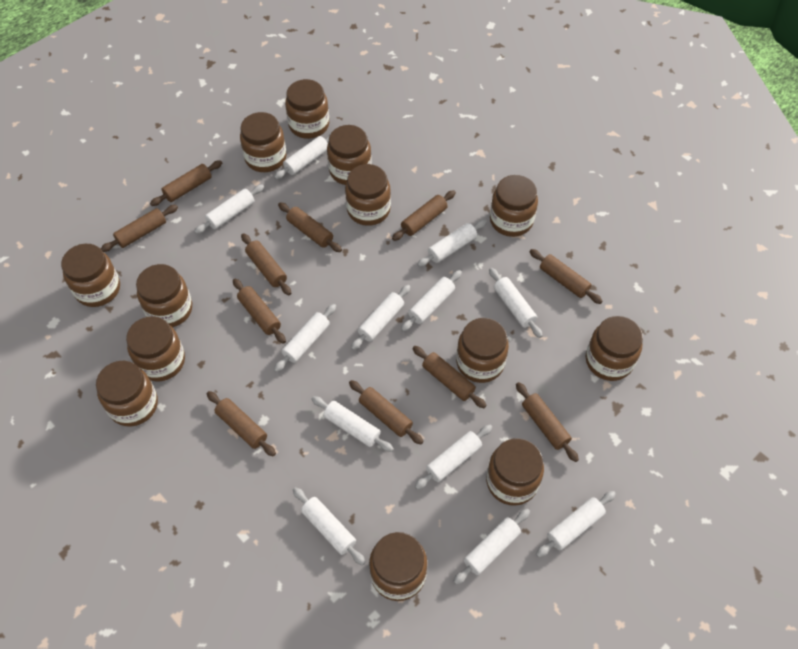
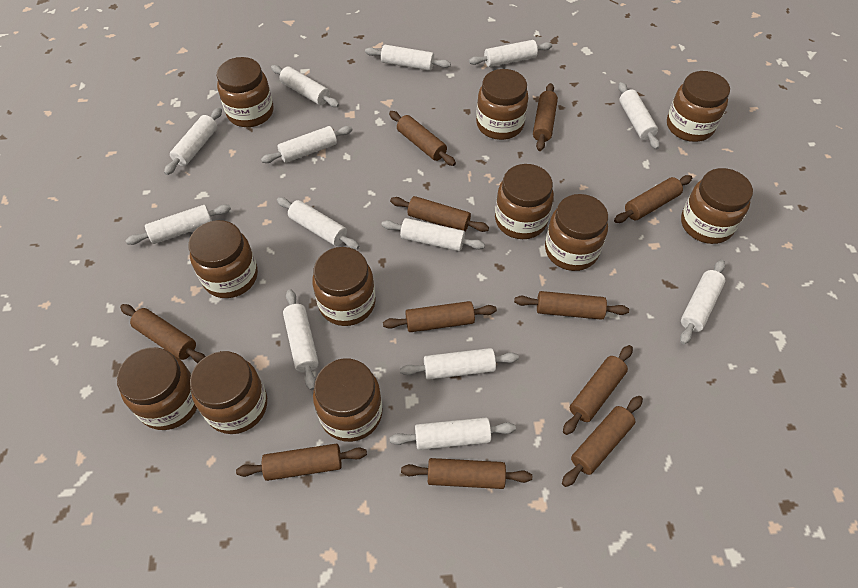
brown jar: 13 -> 11
white rolling pin: 12 -> 13

